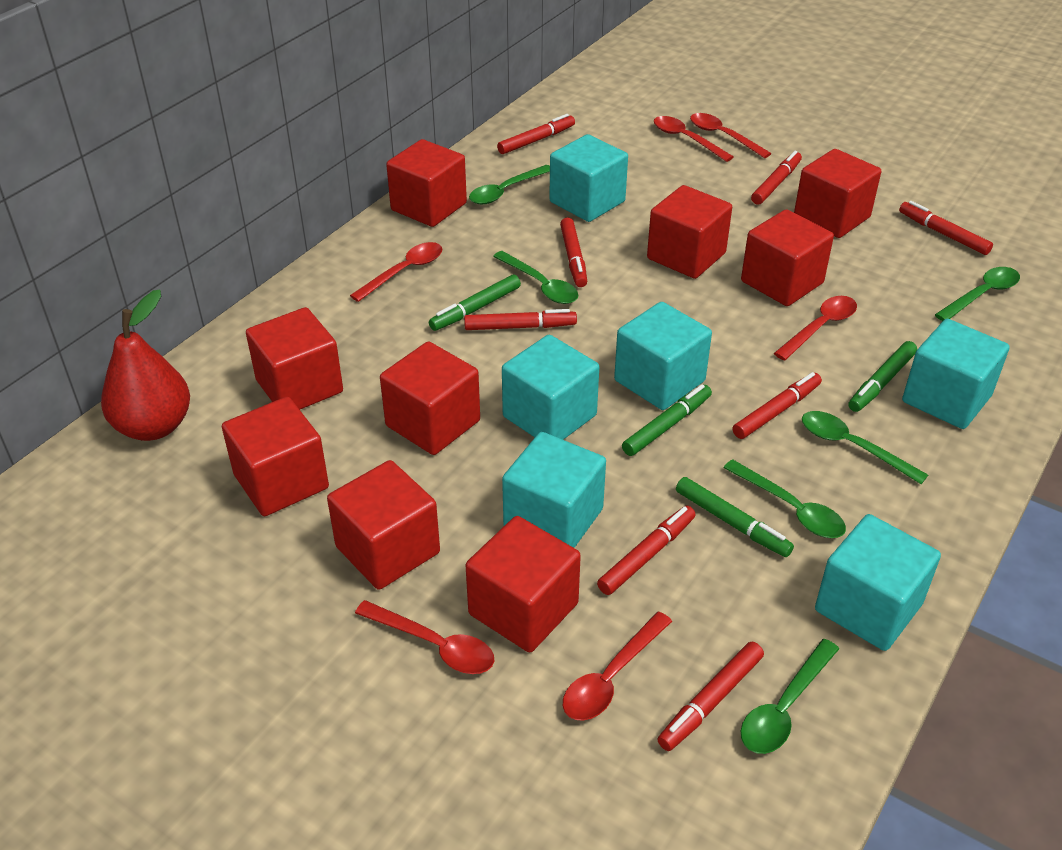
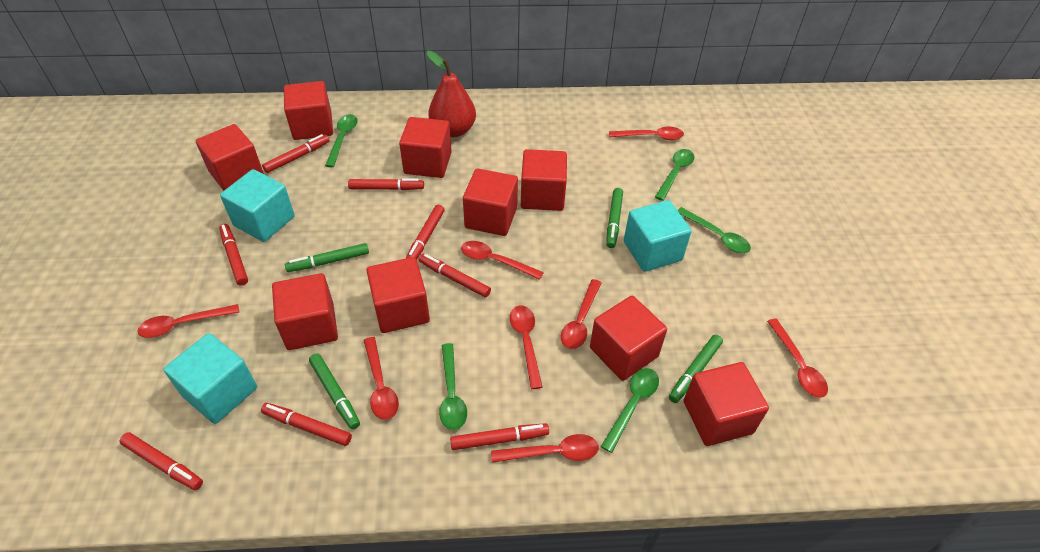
green spoon: 6 -> 5
red spoon: 6 -> 8
turquoise cube: 6 -> 3

